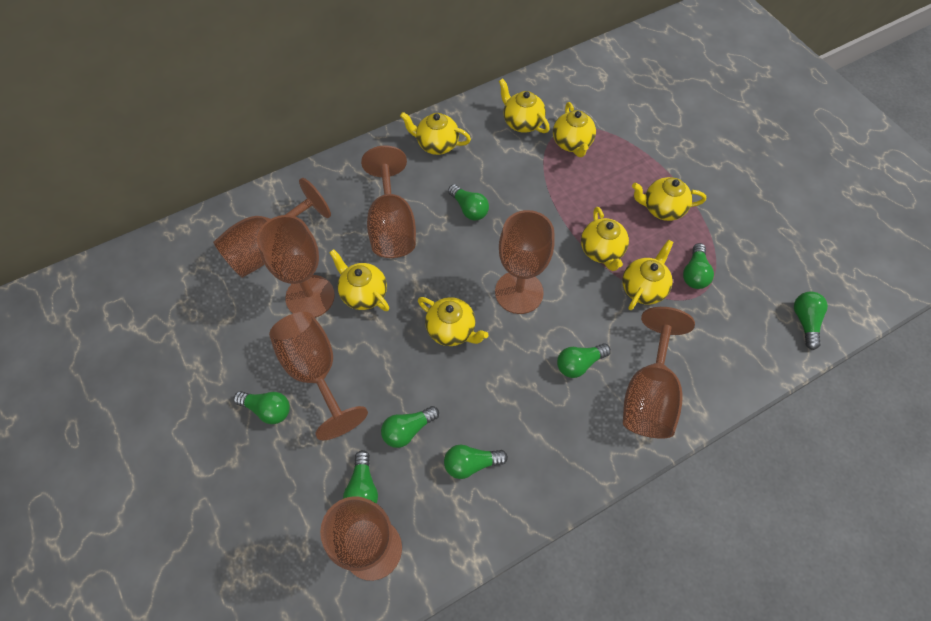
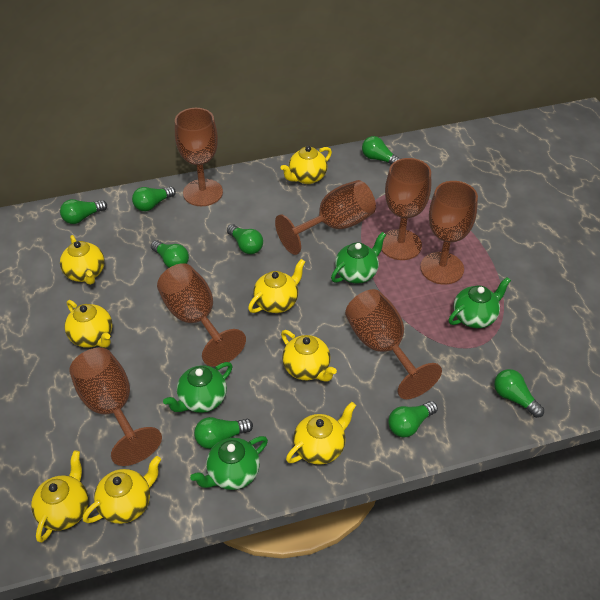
green teapot: 0 -> 4

